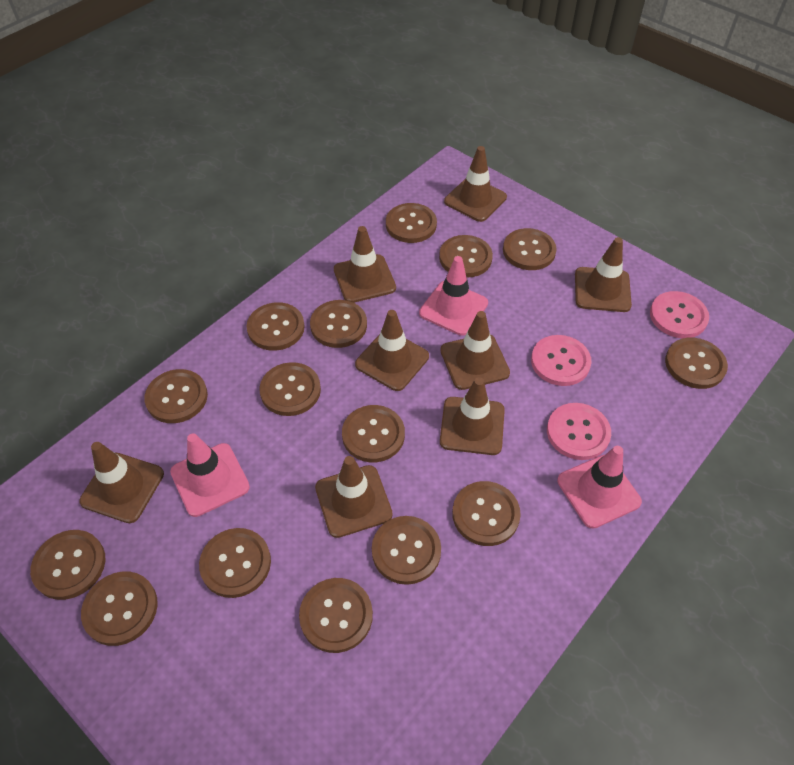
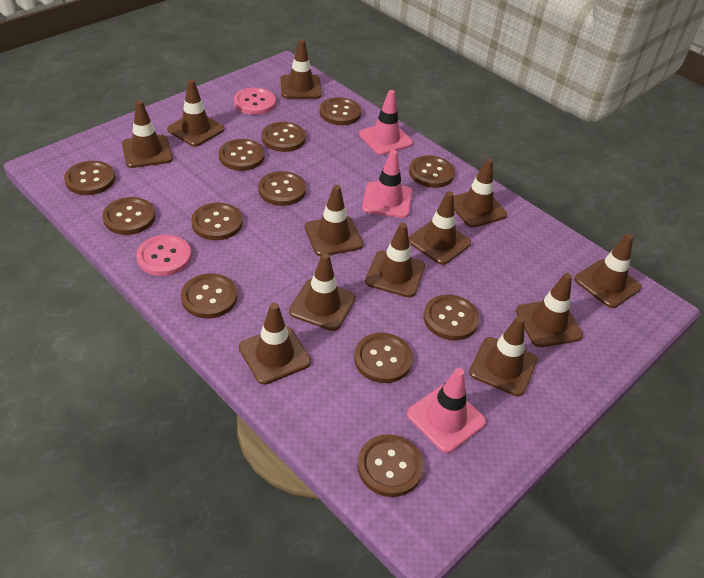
brown button: 15 -> 12
brown traffic cone: 8 -> 12
pink button: 3 -> 2

